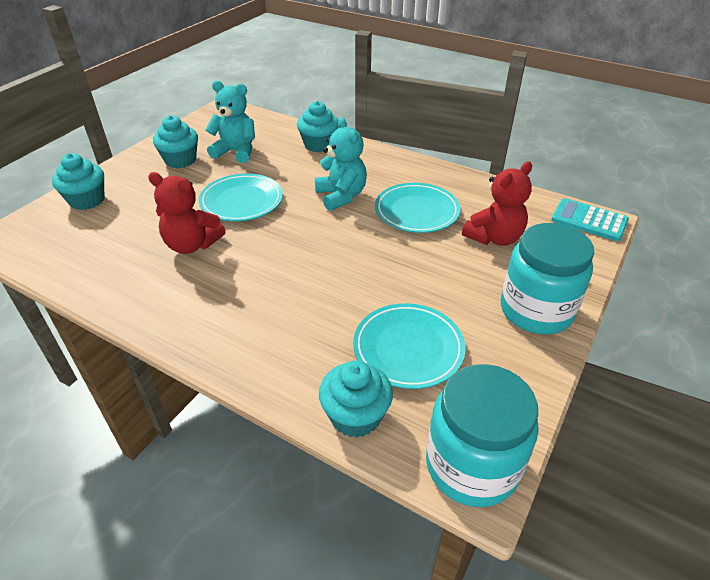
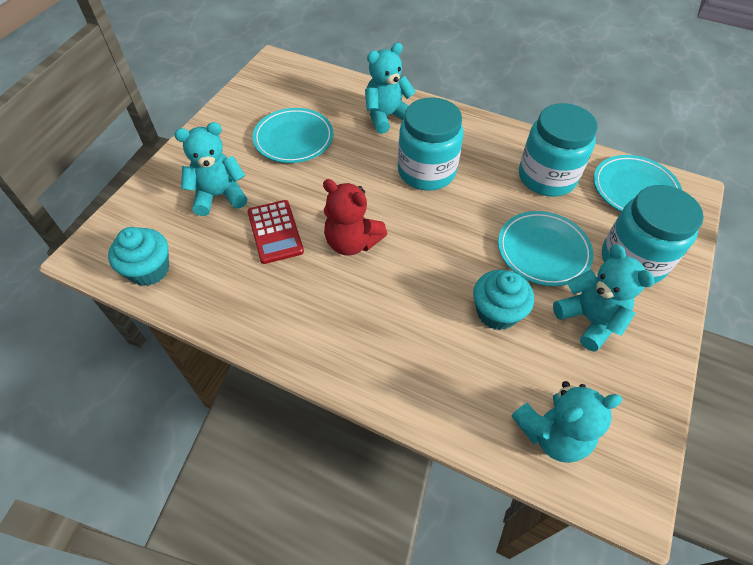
red calculator: 0 -> 1
red teddy bear: 2 -> 1
turquoise calculator: 1 -> 0
turquoise cupcake: 4 -> 2
turquoise jar: 2 -> 3
turquoise teddy bear: 2 -> 4

